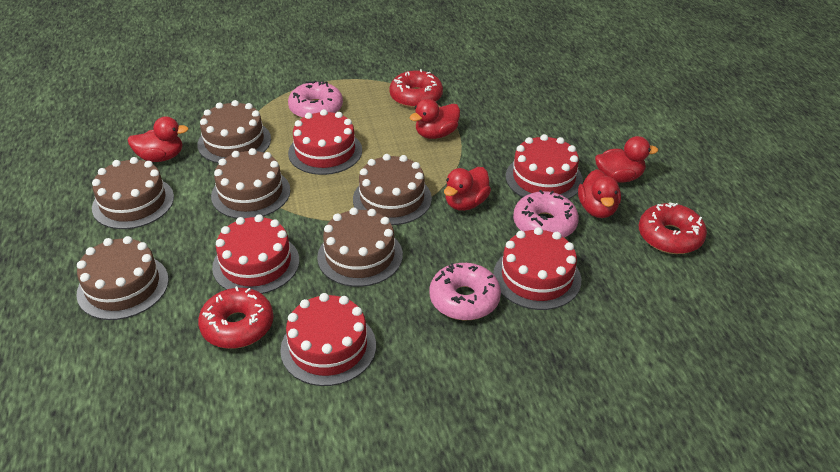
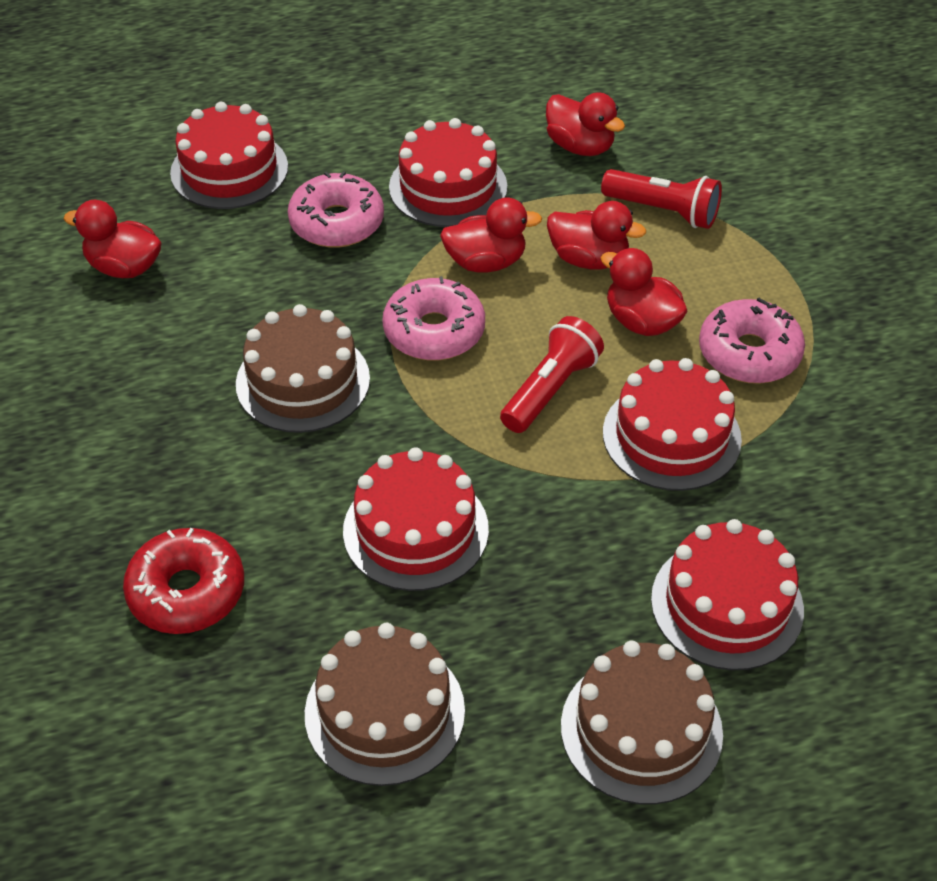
brown cake: 6 -> 3
red donut: 3 -> 1
red flashlight: 0 -> 2

